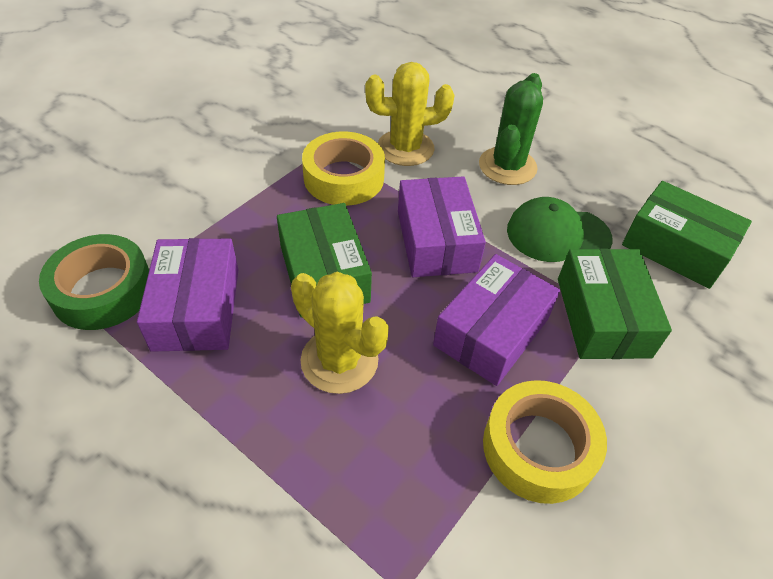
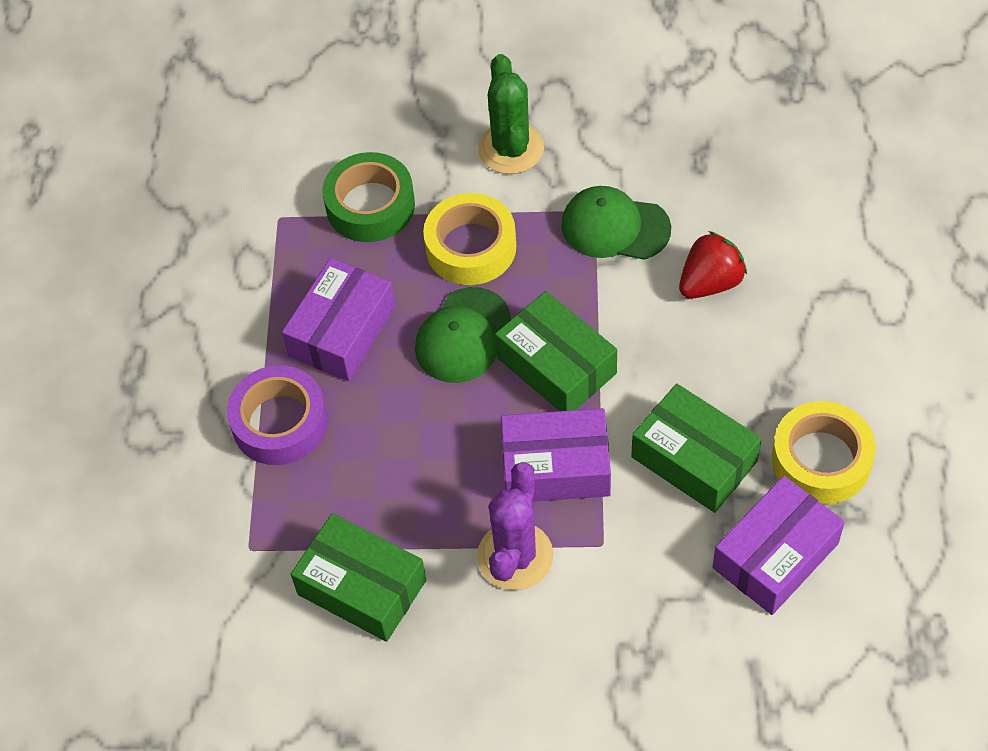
green cap: 1 -> 2
purple cactus: 0 -> 1
purple tape: 0 -> 1
red strawberry: 0 -> 1
yellow cactus: 2 -> 0

